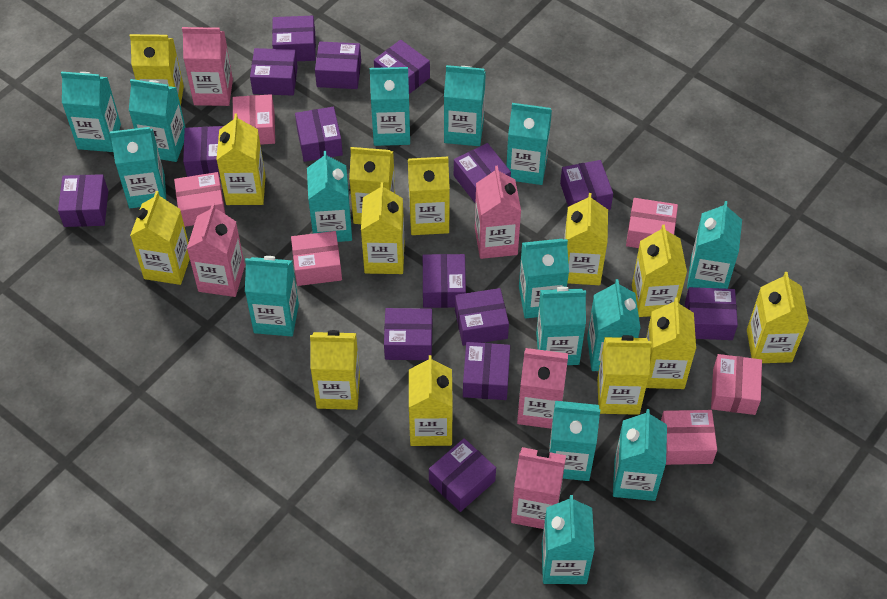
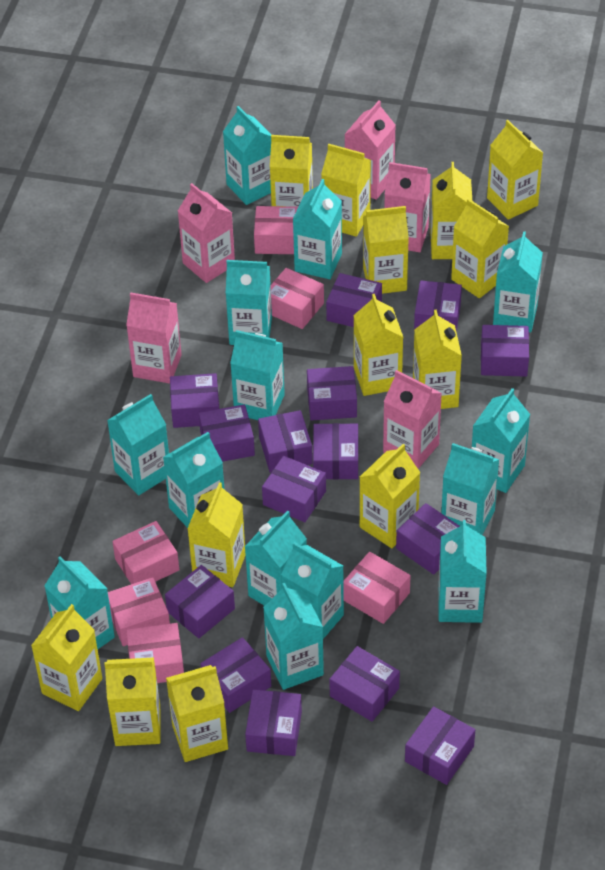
turquoise carton: 15 -> 14

